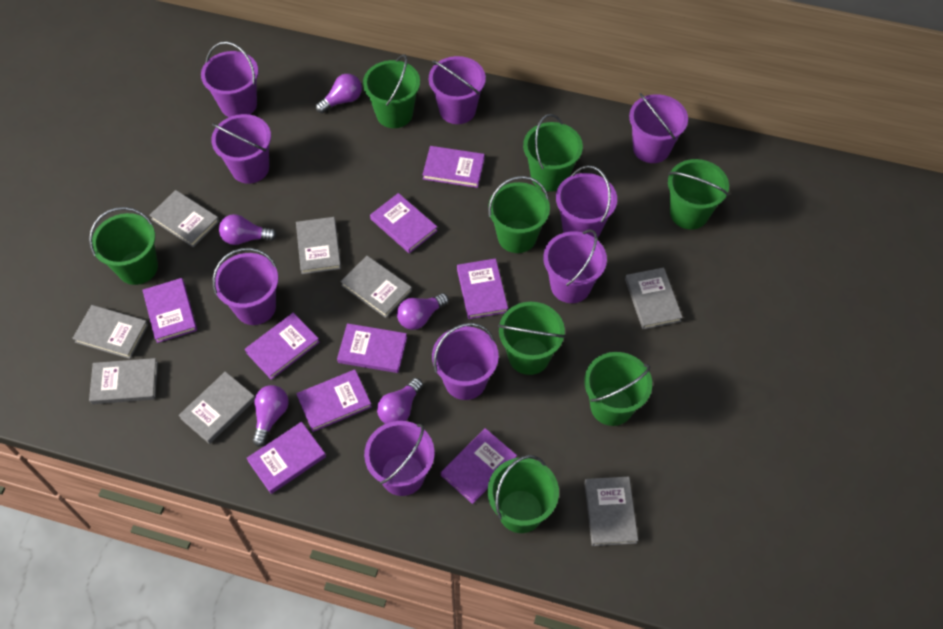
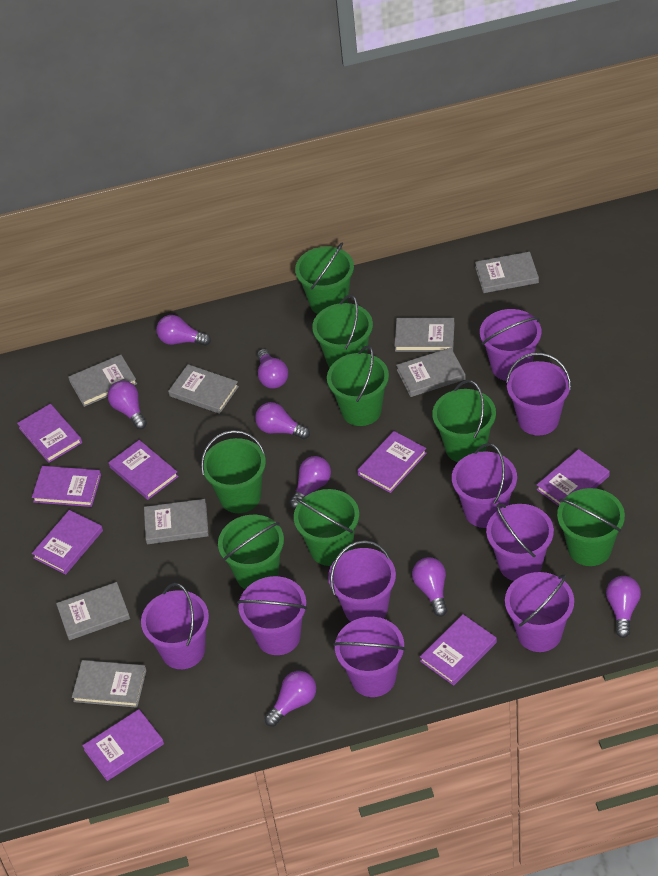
purple book: 9 -> 8
purple light bulb: 5 -> 8

